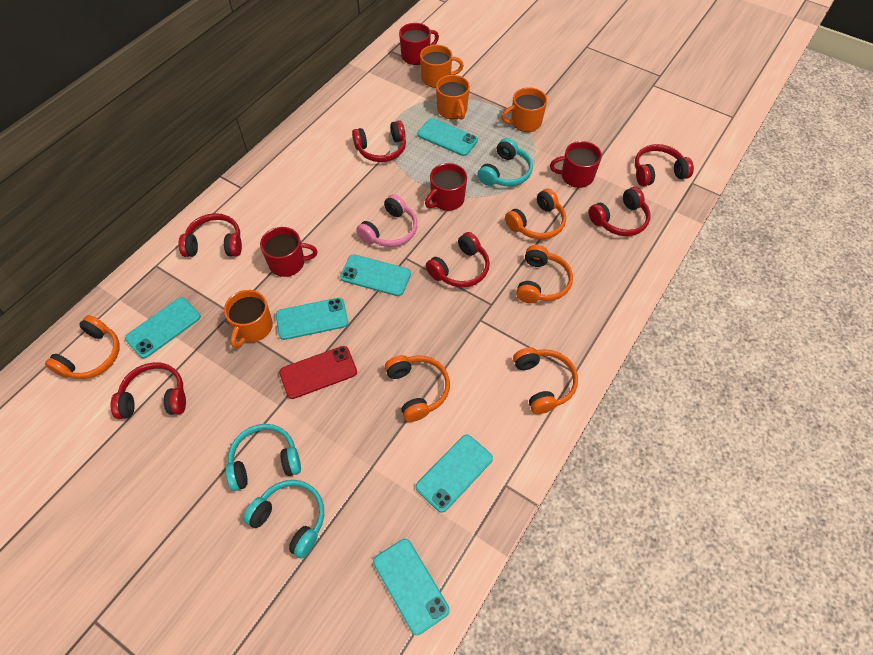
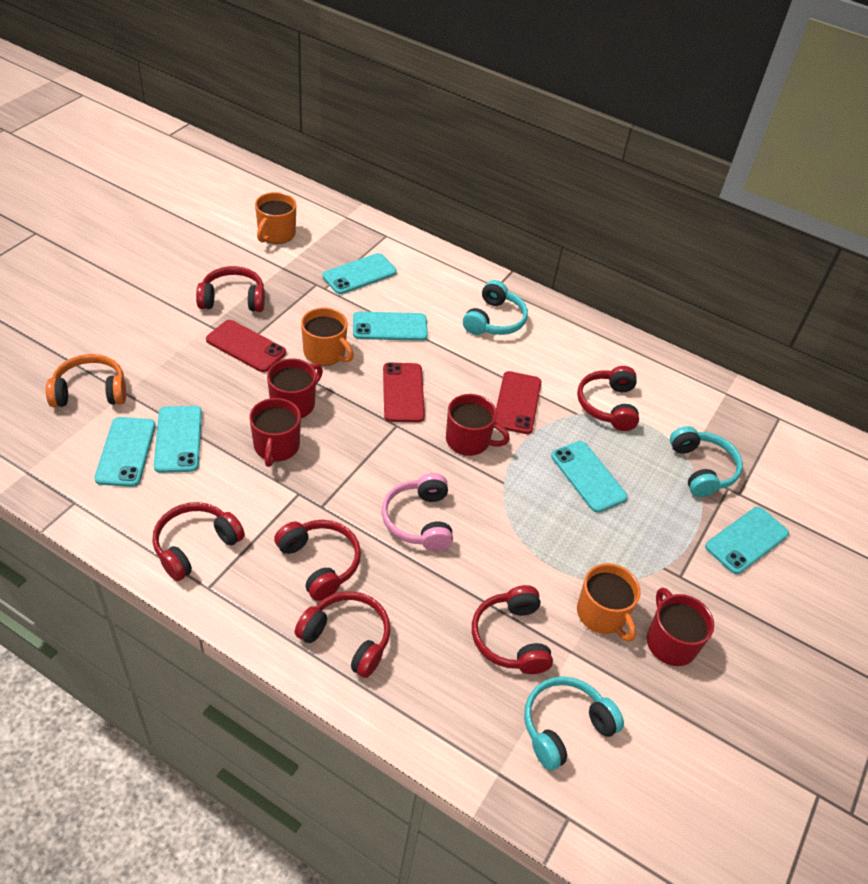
orange headphones: 5 -> 1
orange mug: 4 -> 3
red phone: 1 -> 3

